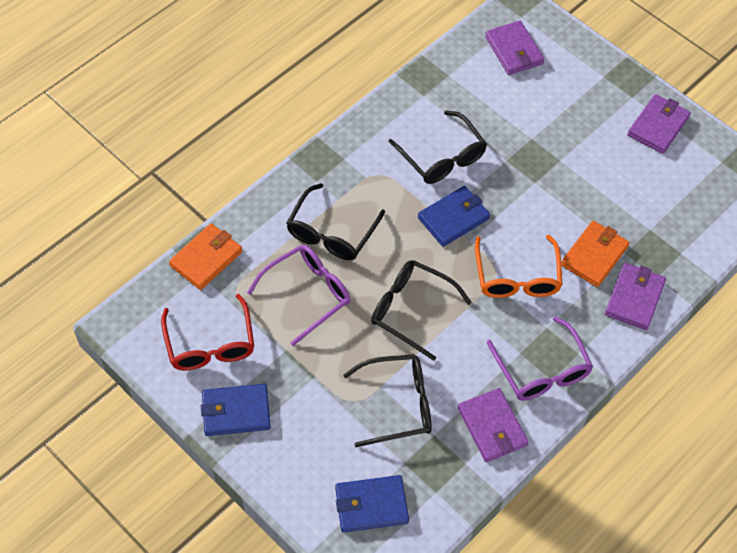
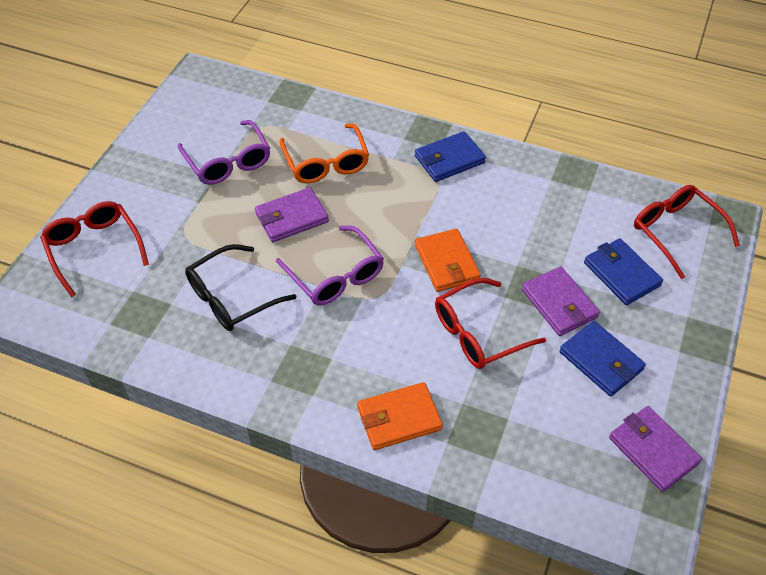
black glasses: 4 -> 1
purple wallet: 4 -> 3
red glasses: 1 -> 3

